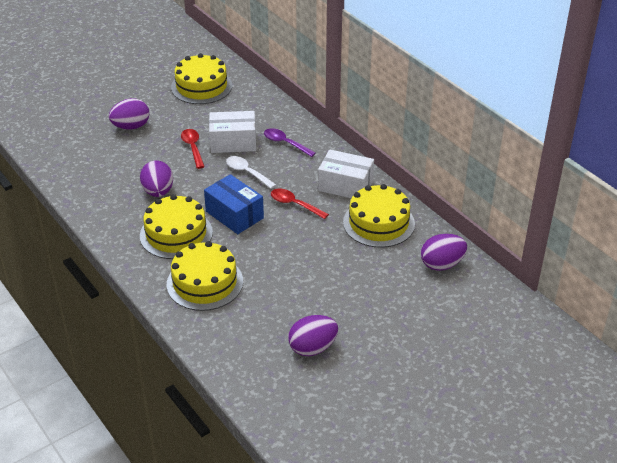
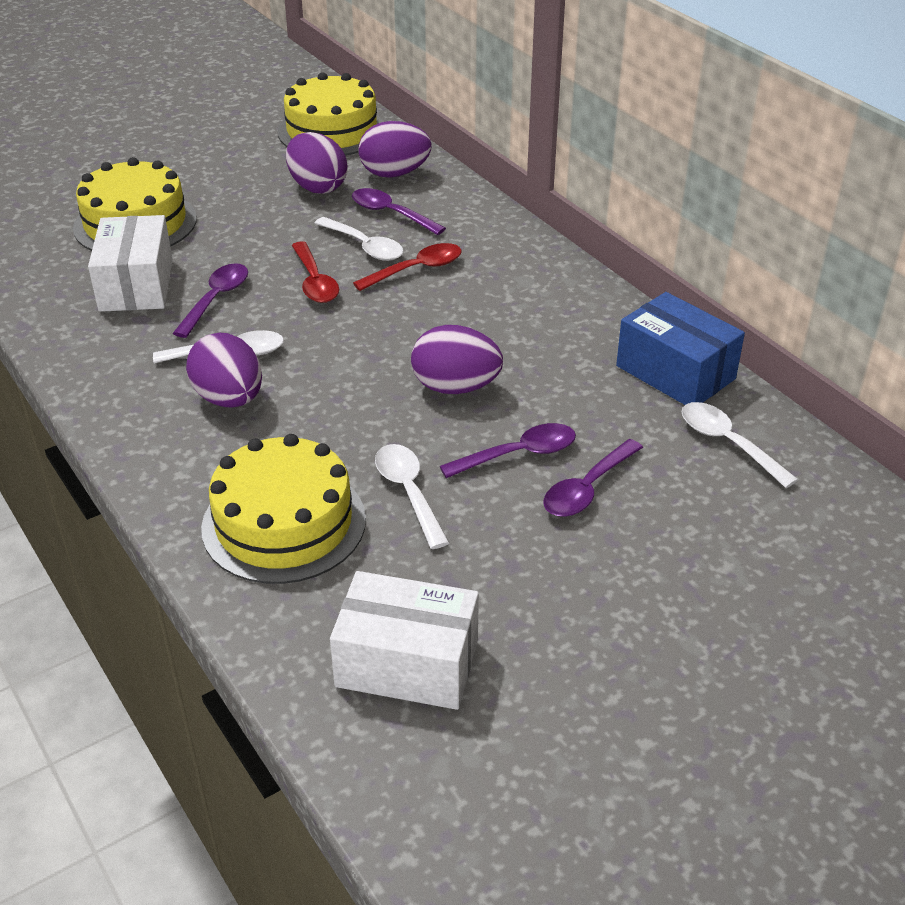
purple spoon: 1 -> 4
white spoon: 1 -> 4
yellow cake: 4 -> 3

